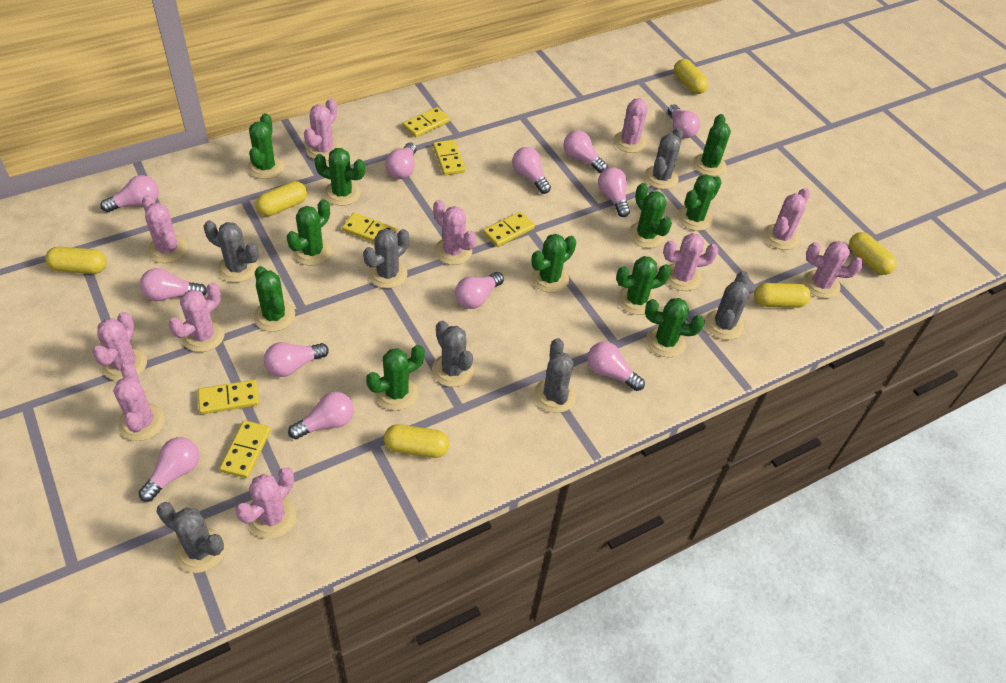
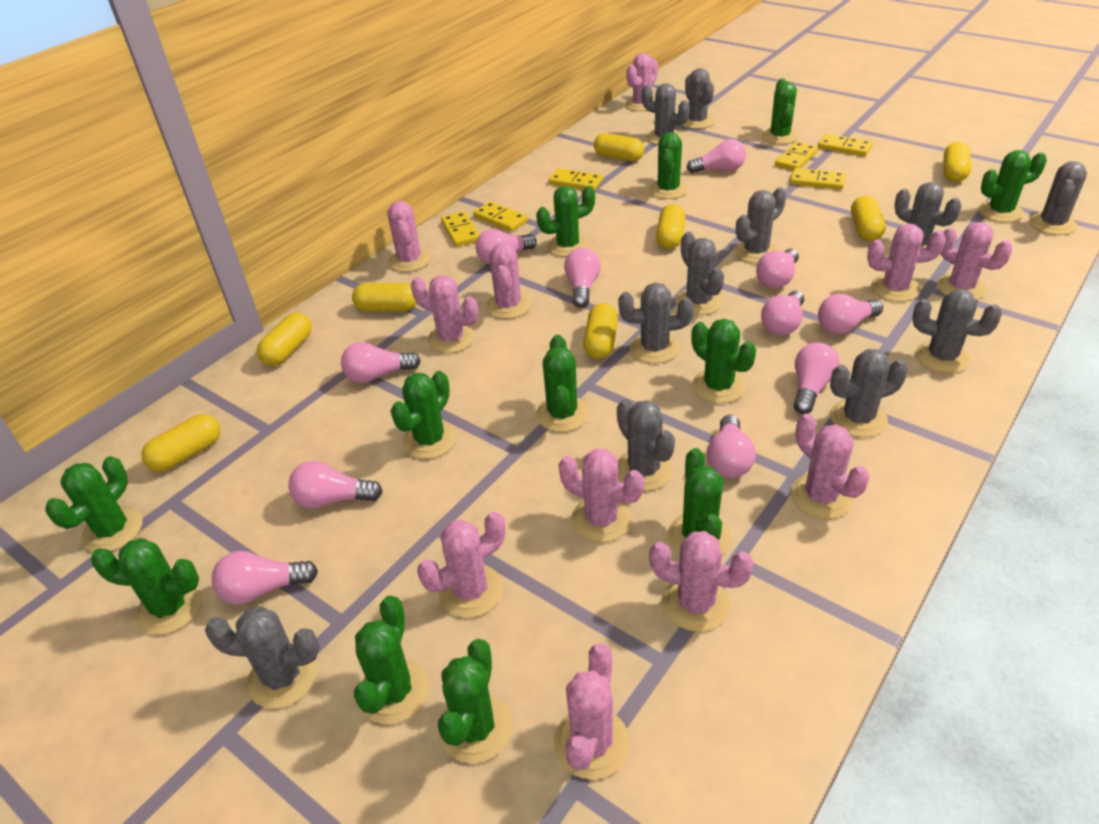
green cactus: 11 -> 12
grey cactus: 7 -> 11
pink light bulb: 12 -> 11
yellow capsule: 6 -> 8

